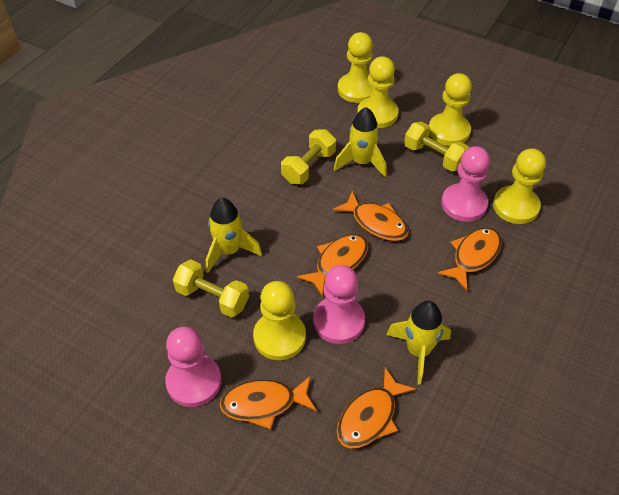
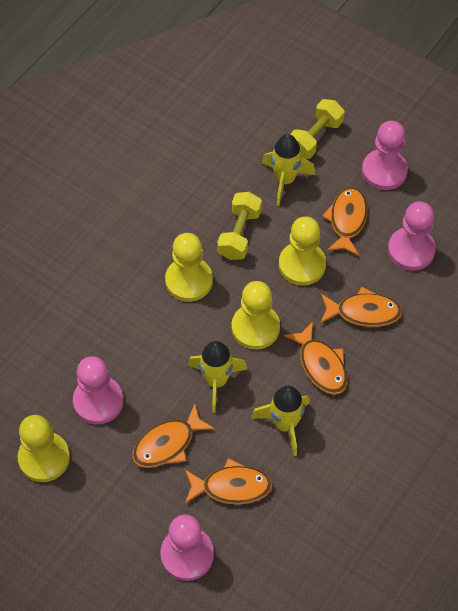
pink pawn: 3 -> 4
yellow dumbbell: 3 -> 2
yellow pawn: 5 -> 4

